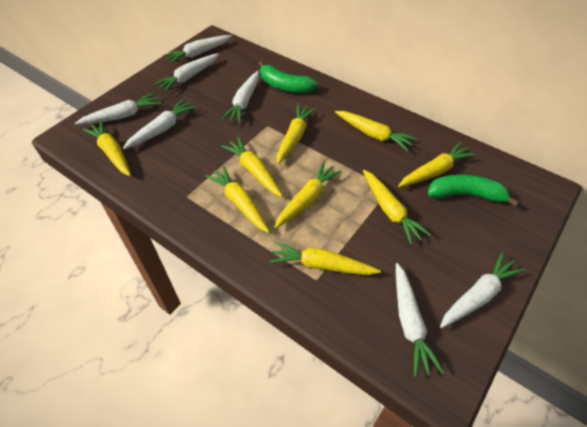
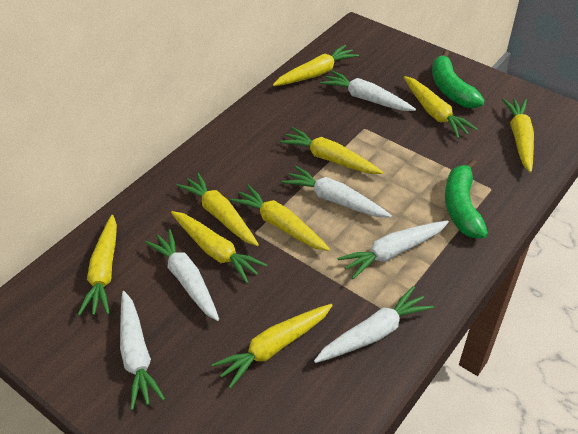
white carrot: 7 -> 6

